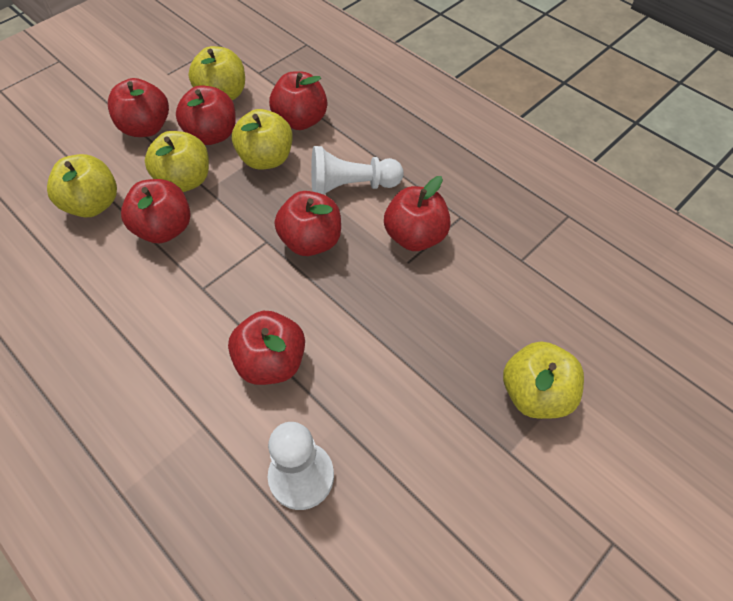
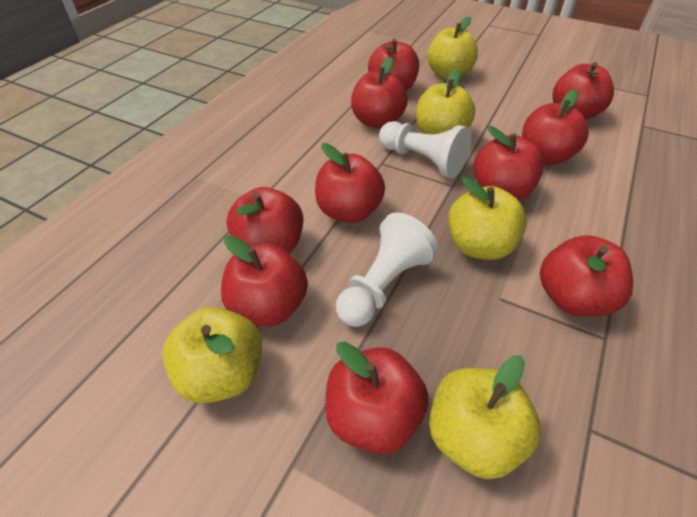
red apple: 7 -> 10

